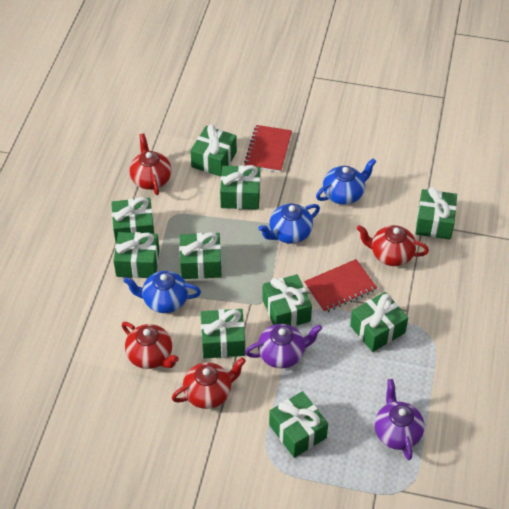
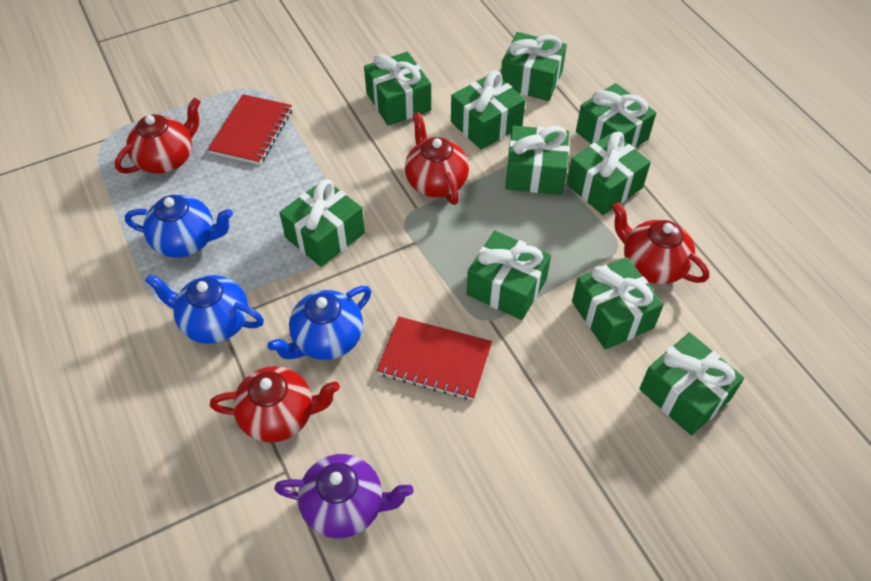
purple teapot: 2 -> 1

